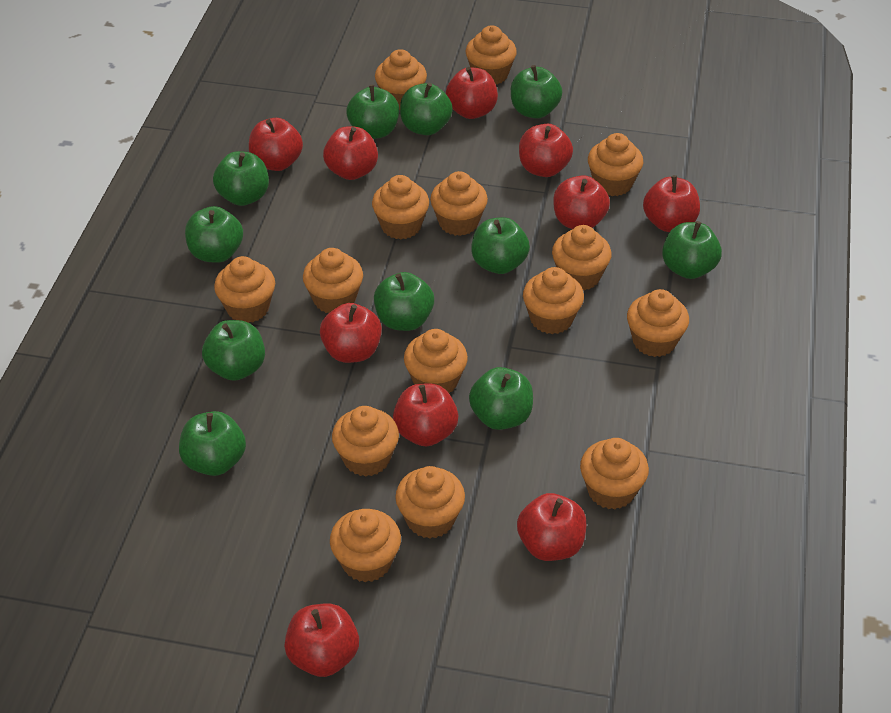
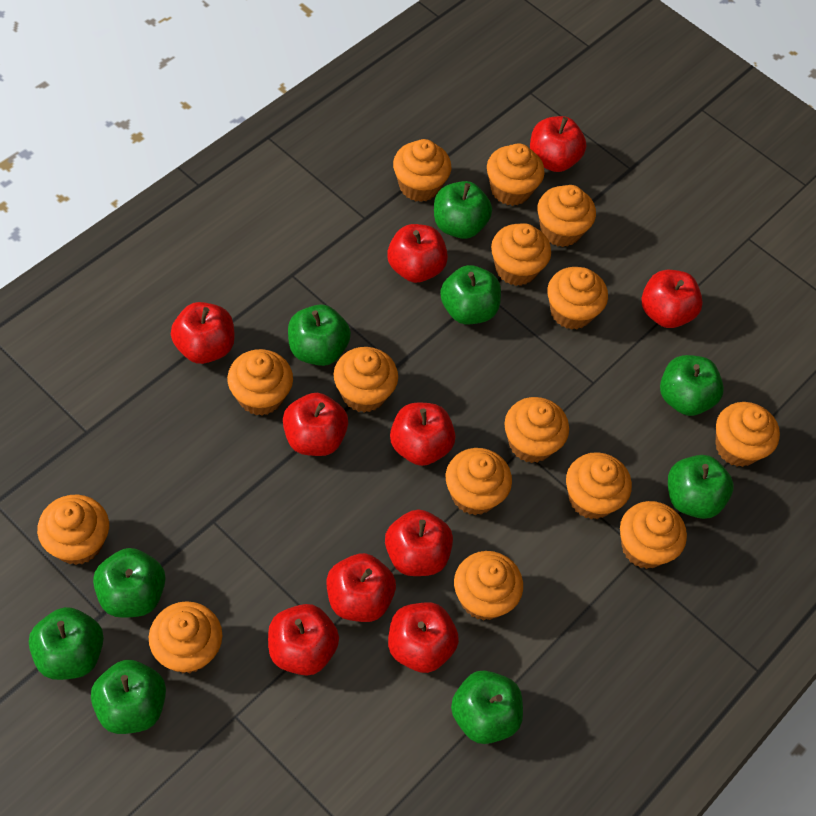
green apple: 11 -> 9

